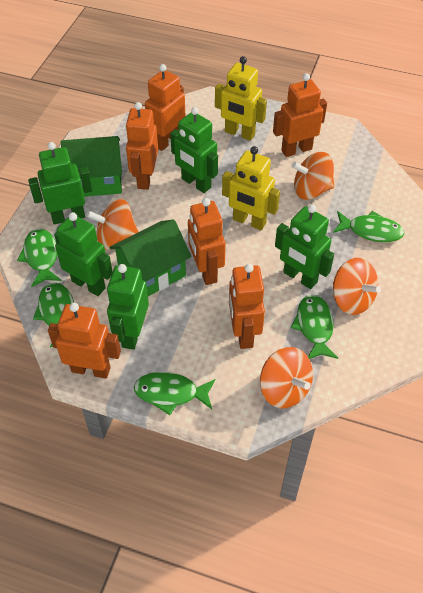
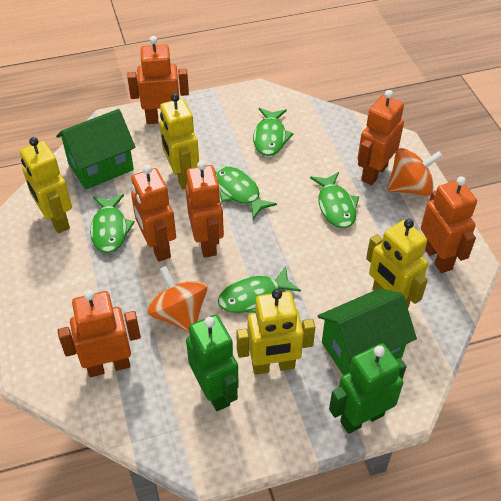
green robot: 5 -> 2
orange spinning top: 4 -> 2
yellow robot: 2 -> 4

